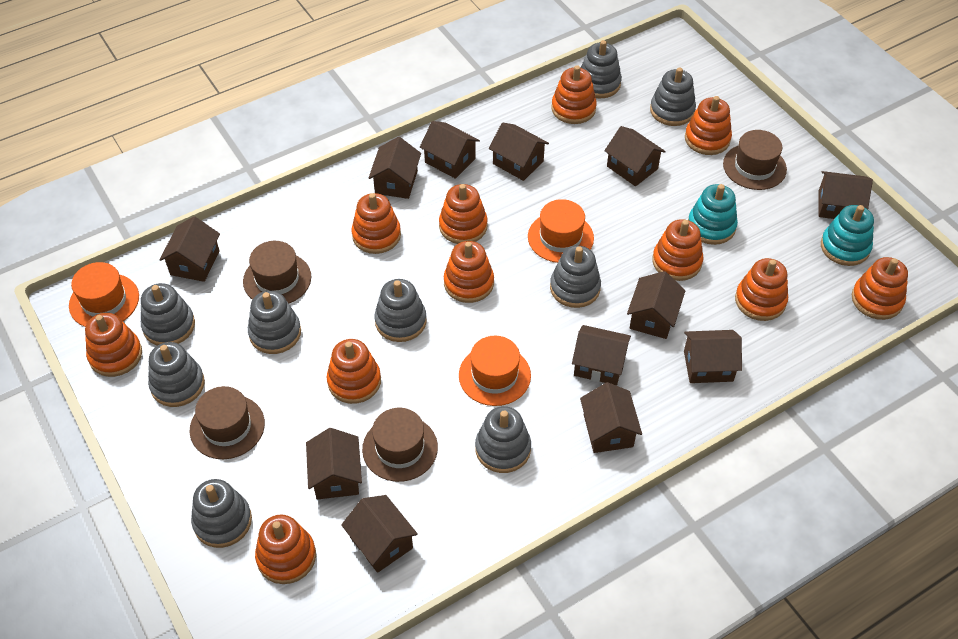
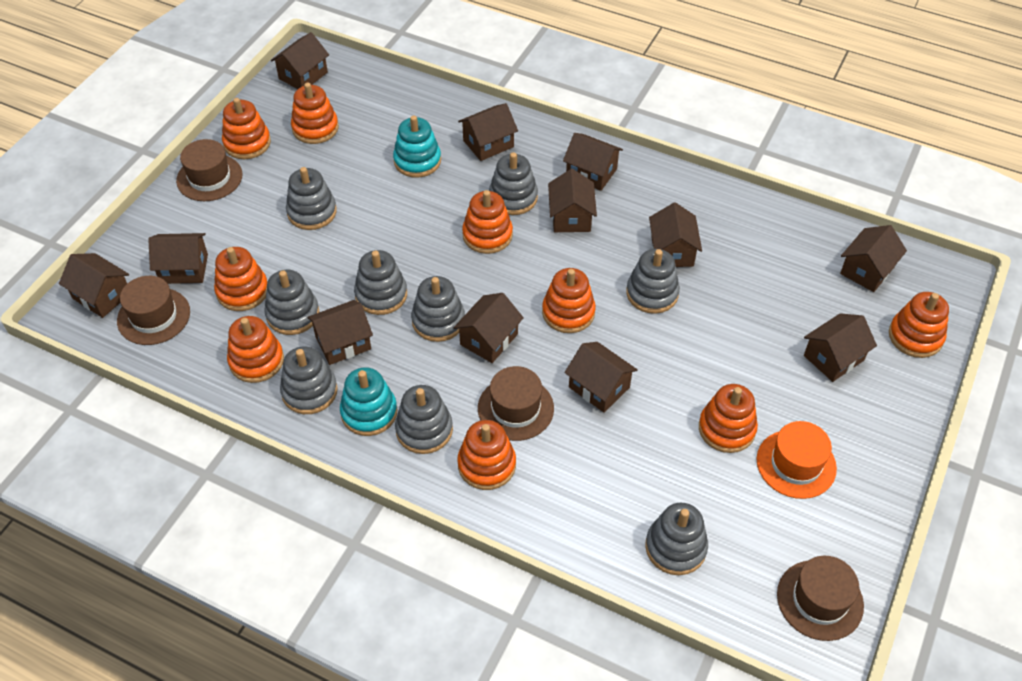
orange hat: 3 -> 1
orange stacking toy: 11 -> 9

